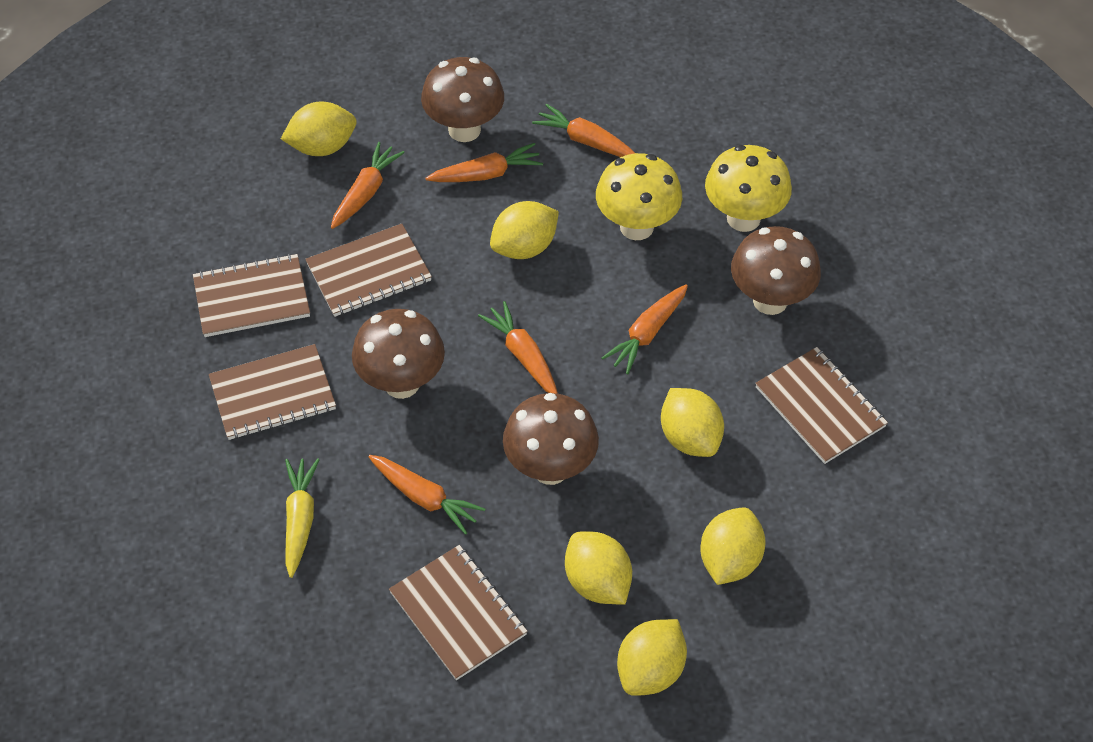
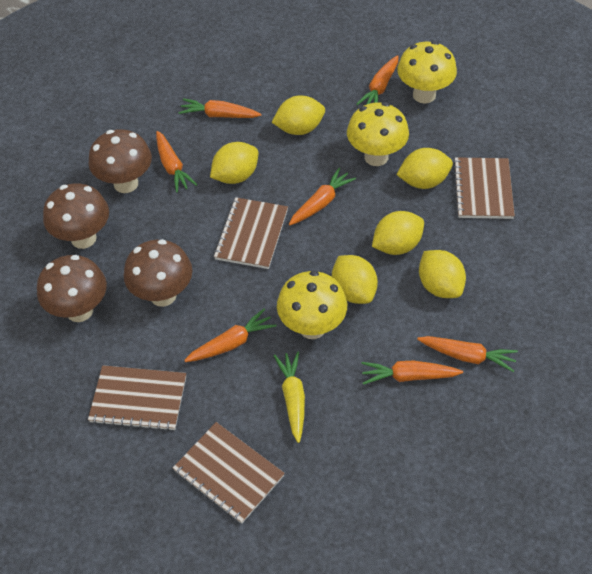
brown notebook: 5 -> 4
orange carrot: 6 -> 7
yellow mushroom: 2 -> 3

